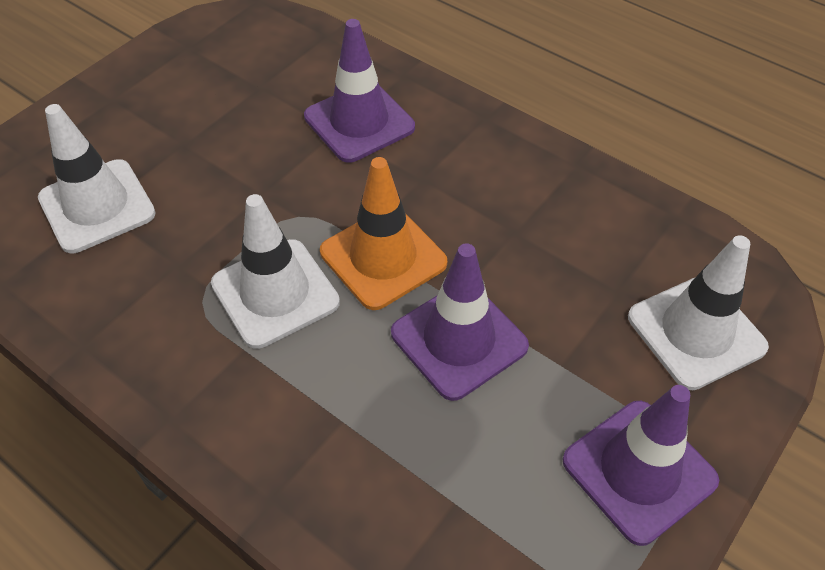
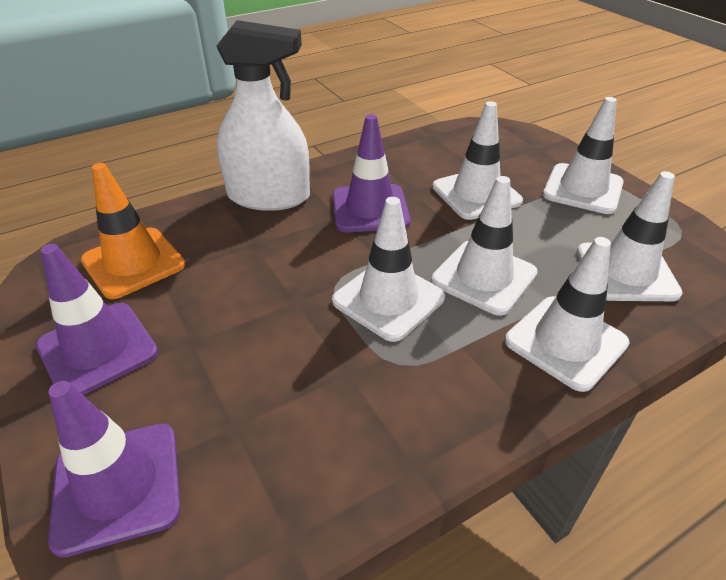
white spray bottle: 0 -> 1
white traffic cone: 3 -> 6

